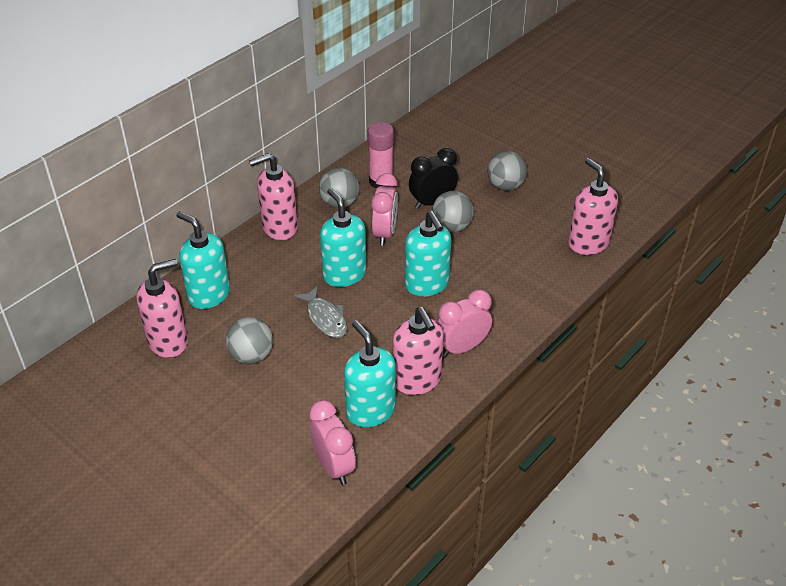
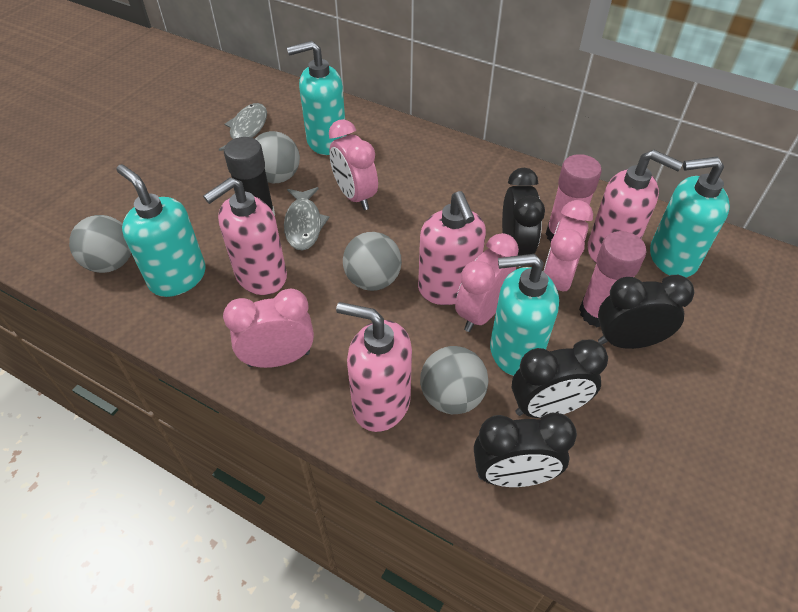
black clock: 1 -> 4
black glue stick: 0 -> 1
grey fish: 1 -> 2
pink clock: 3 -> 4
pink glue stick: 1 -> 2

